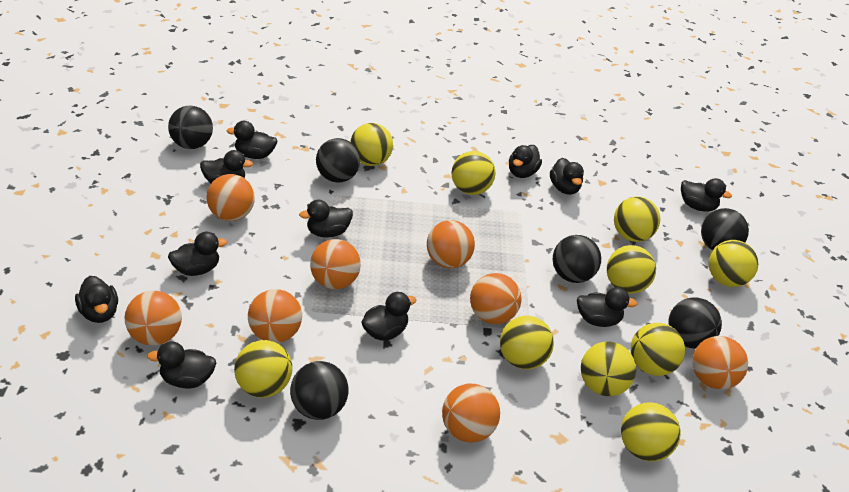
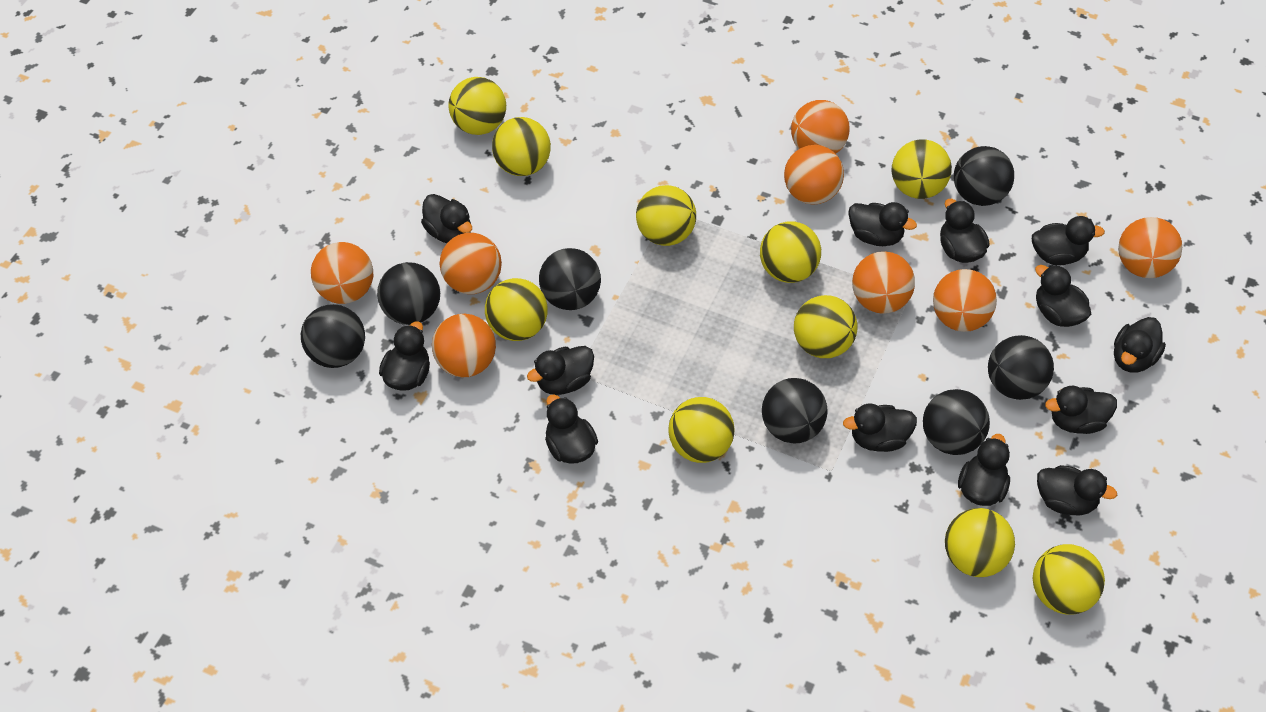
black ball: 6 -> 7
black duck: 11 -> 13

